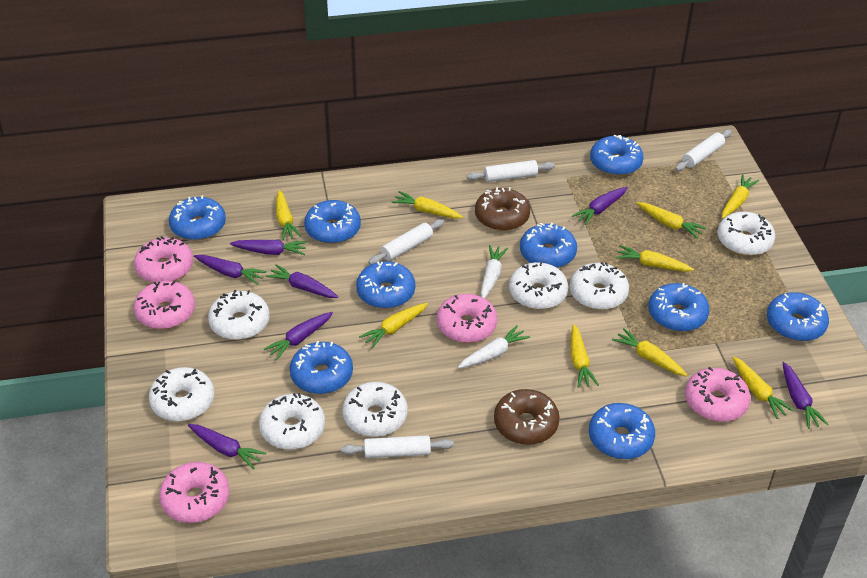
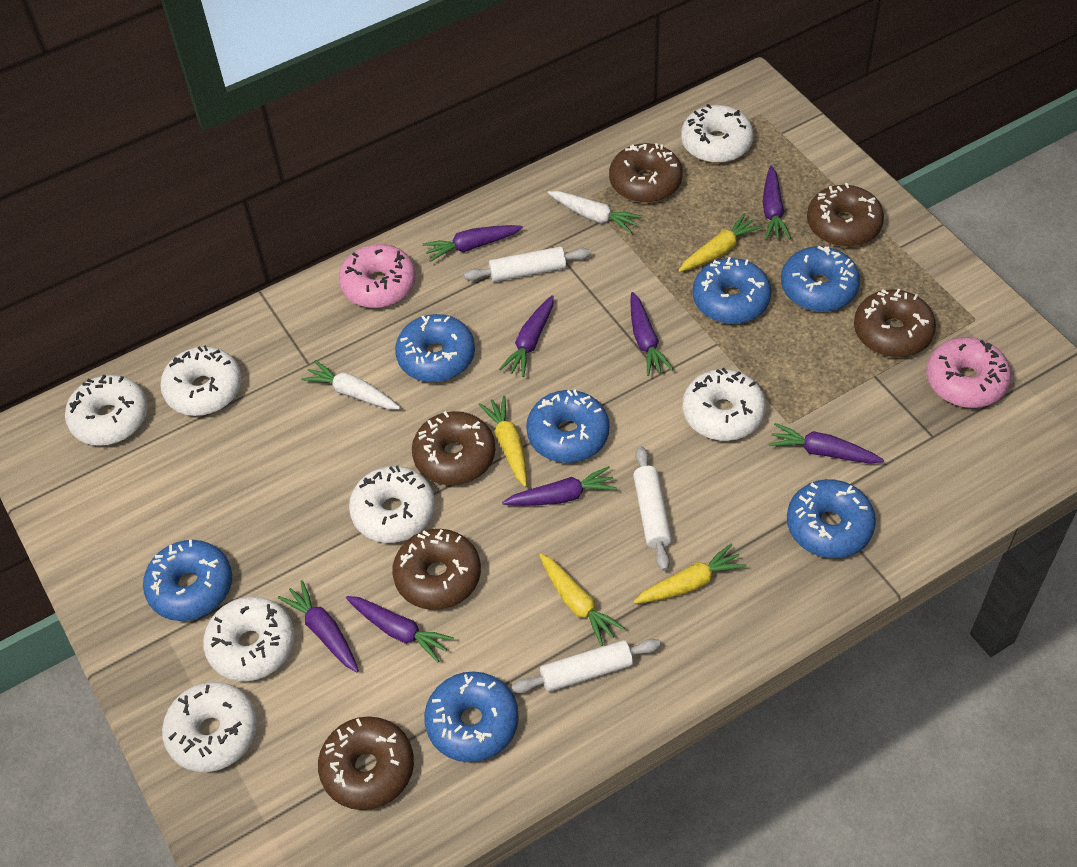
blue donut: 9 -> 7
brown donut: 2 -> 6
pink donut: 5 -> 2
purple carrot: 7 -> 8
white rolling pin: 4 -> 3
yellow carrot: 9 -> 4

